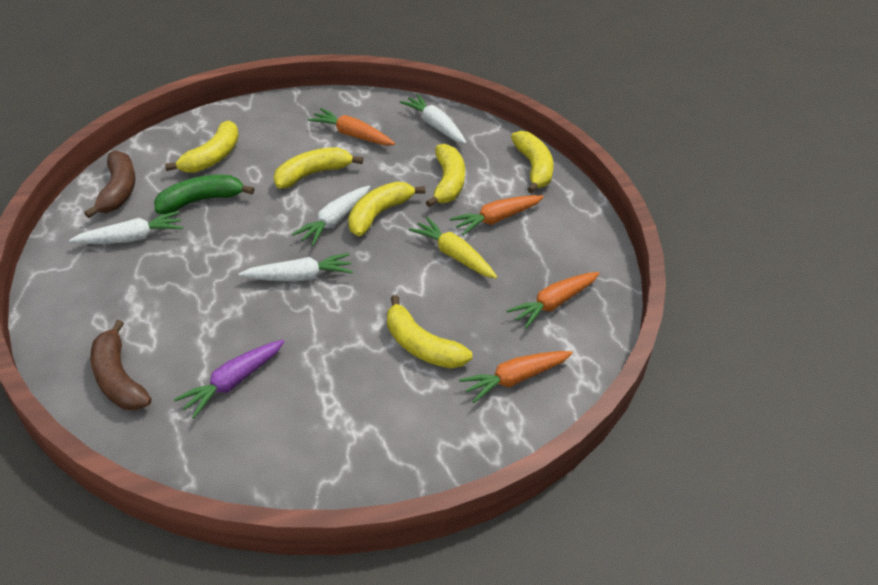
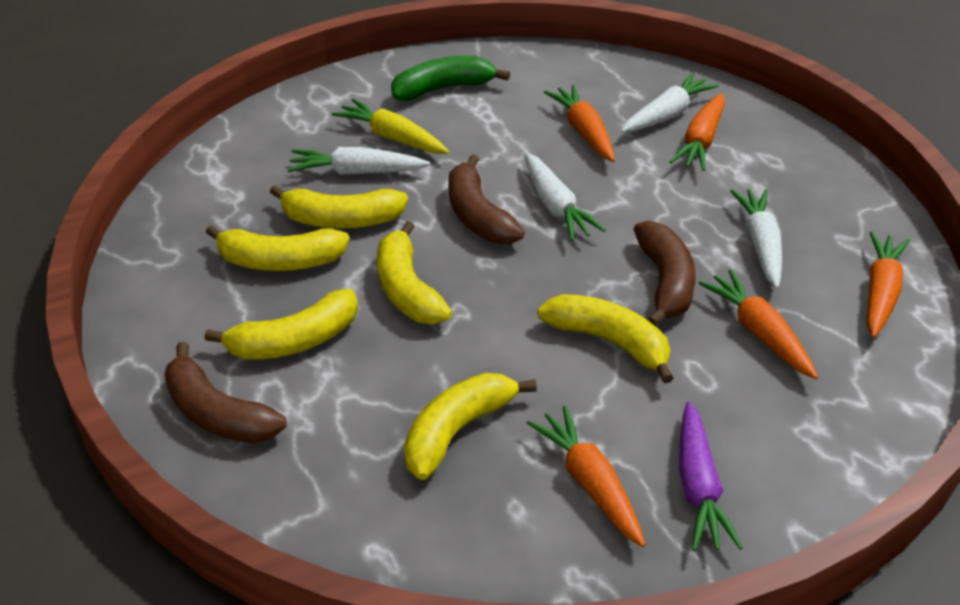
brown banana: 2 -> 3
orange carrot: 4 -> 5

